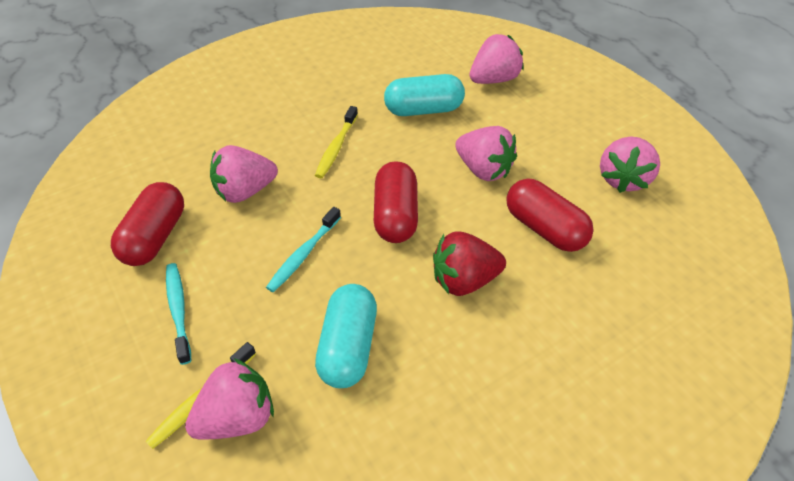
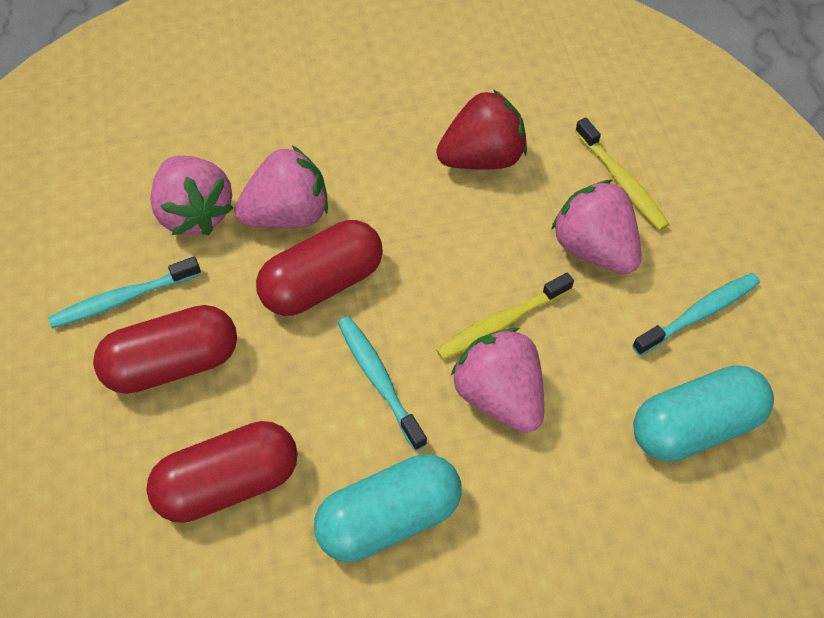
pink strawberry: 5 -> 4
turquoise toothbrush: 2 -> 3

